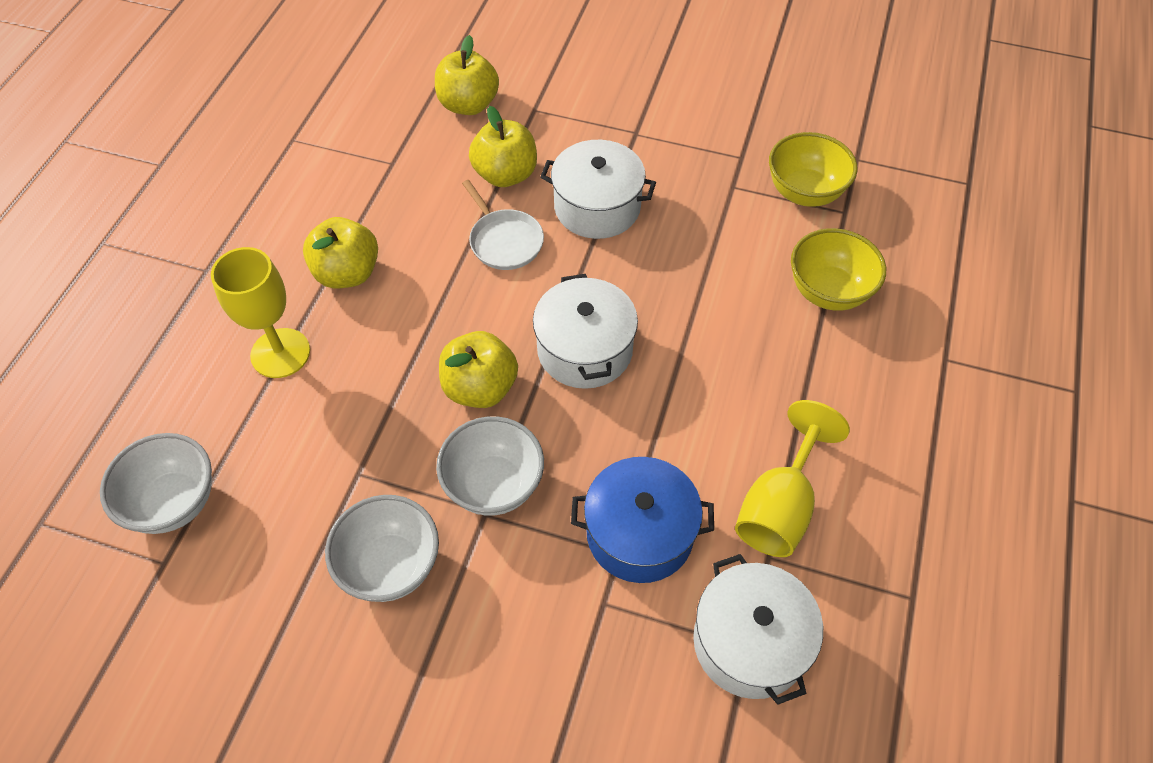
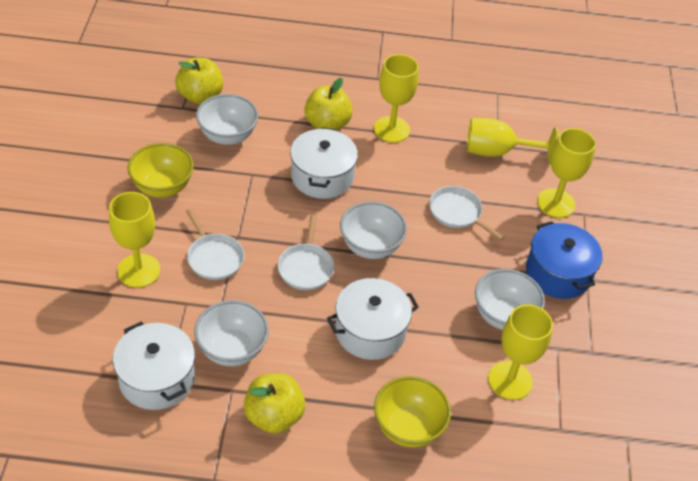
white bowl: 3 -> 4
white pan: 1 -> 3
yellow apple: 4 -> 3
yellow goblet: 2 -> 5

